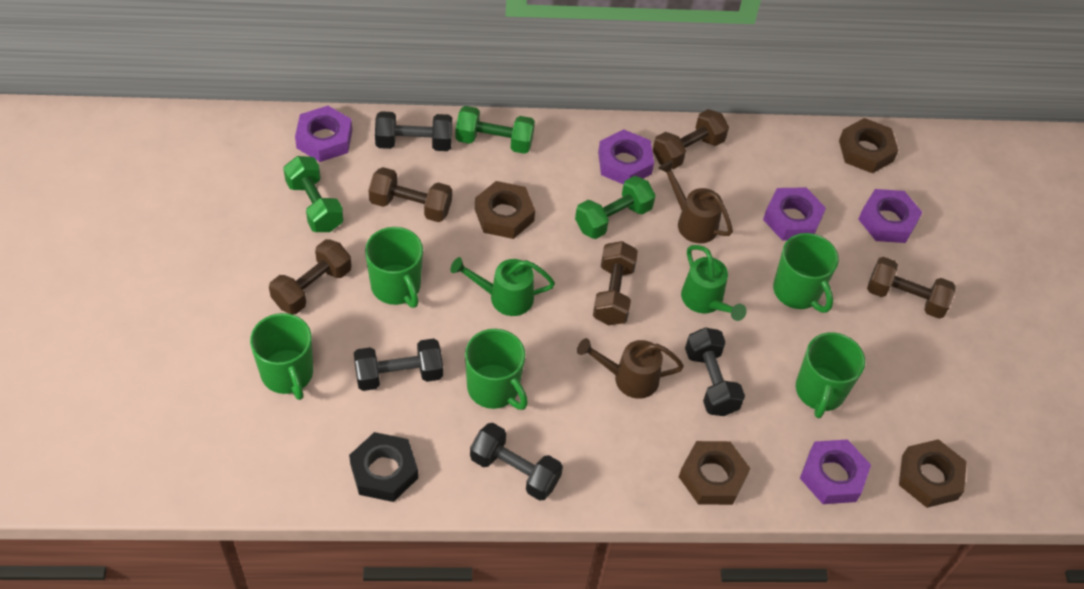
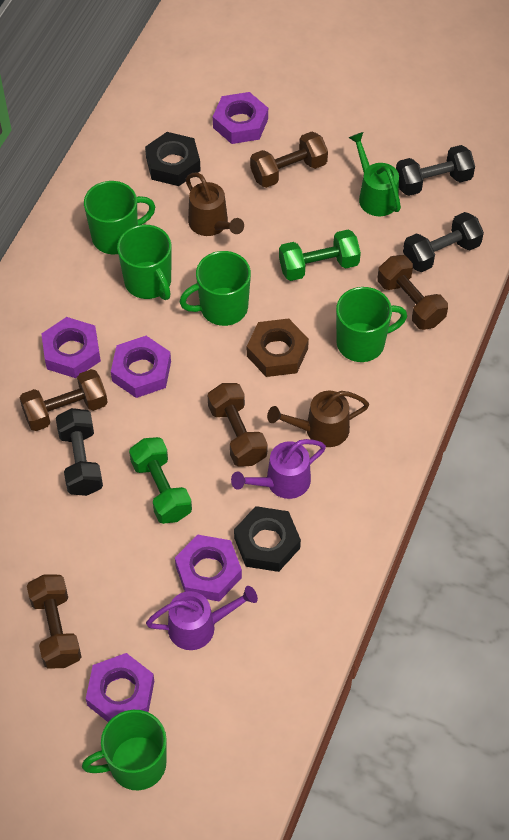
black dumbbell: 4 -> 3
black nut: 1 -> 2
brown nut: 4 -> 1
green dumbbell: 3 -> 2
green watering can: 2 -> 1
purple watering can: 0 -> 2

